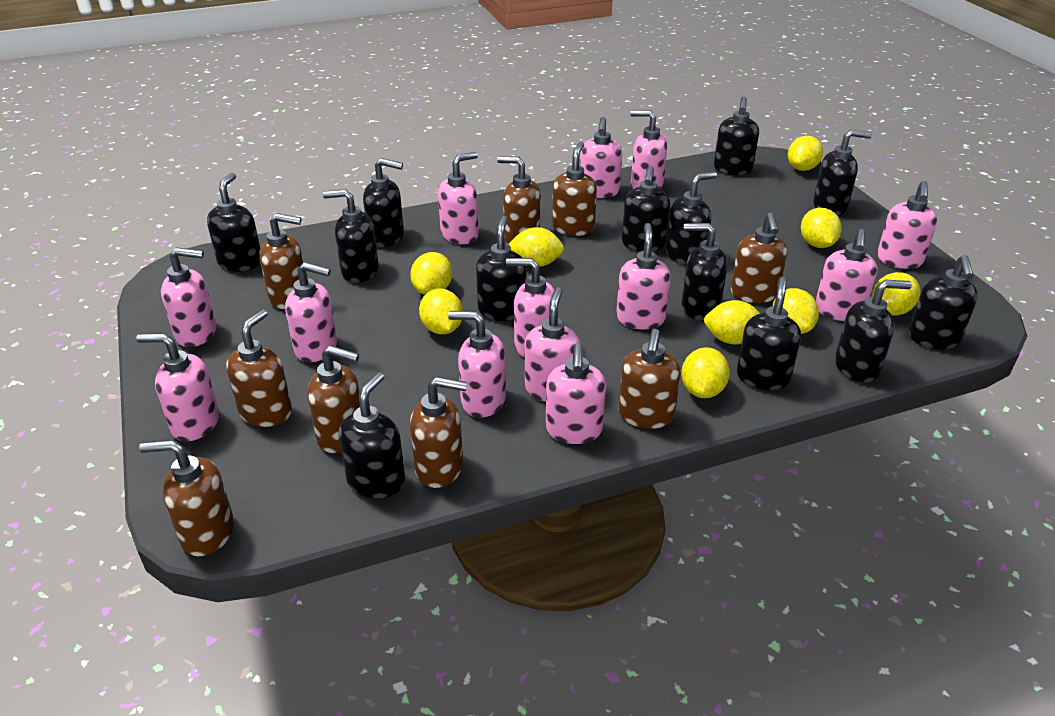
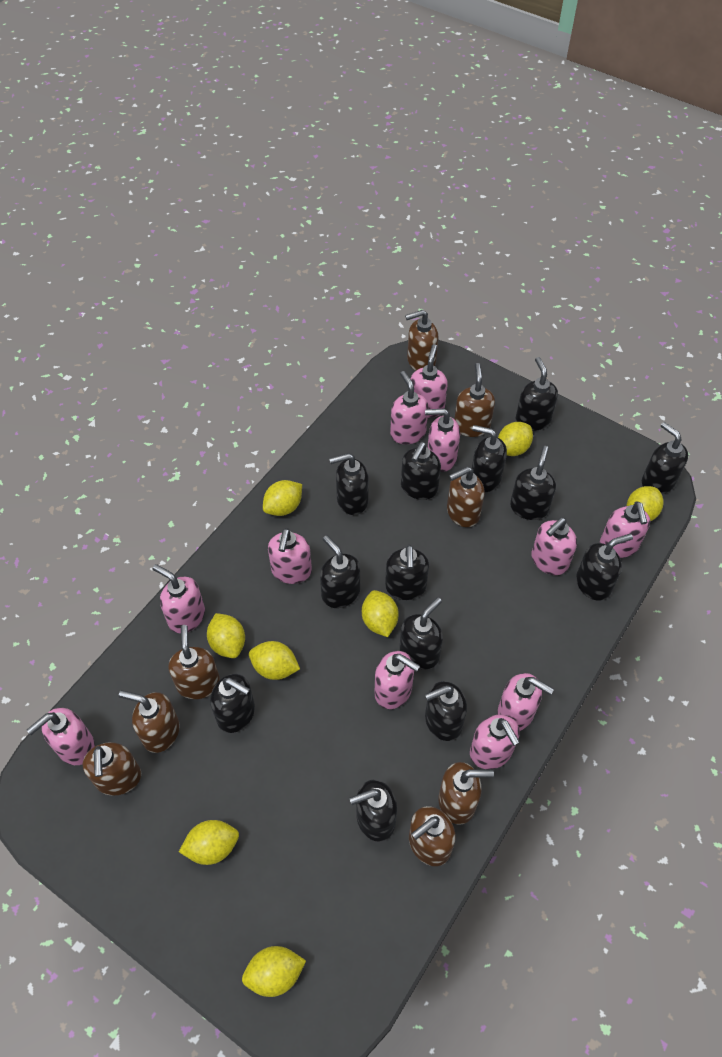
brown soap dispenser: 9 -> 8
pink soap dispenser: 13 -> 11
yellow lemon: 9 -> 8

